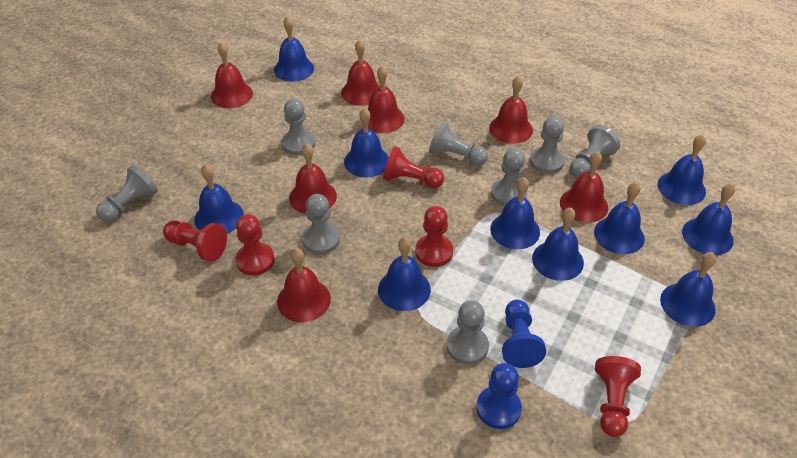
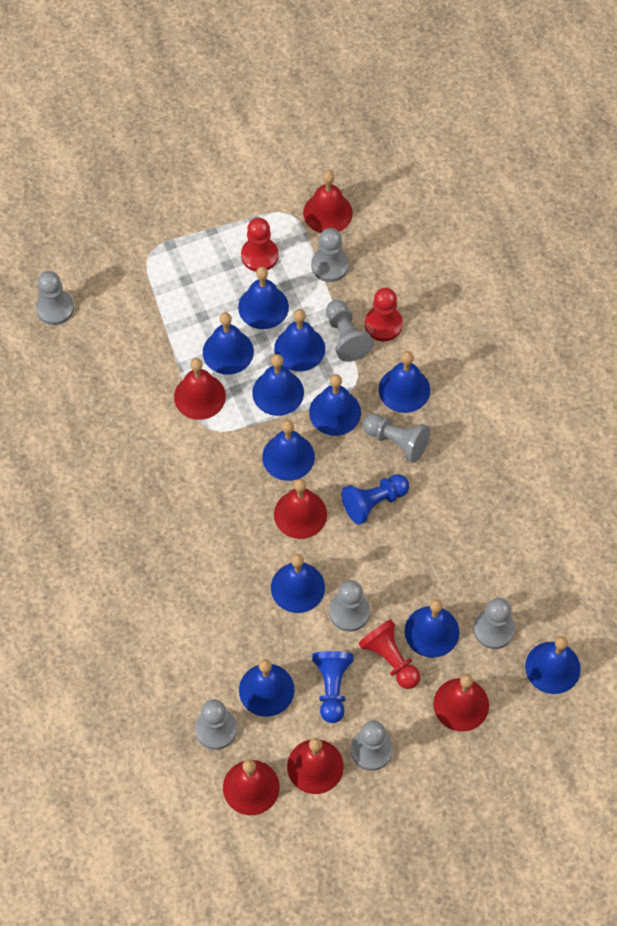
blue bell: 10 -> 11
red bell: 7 -> 6
red pawn: 5 -> 3

